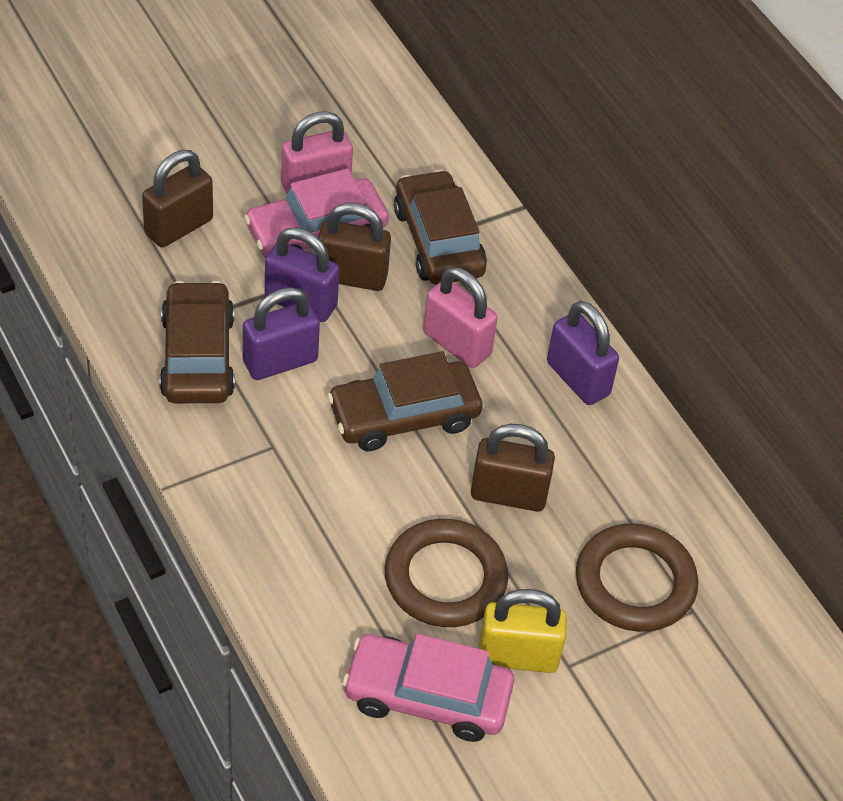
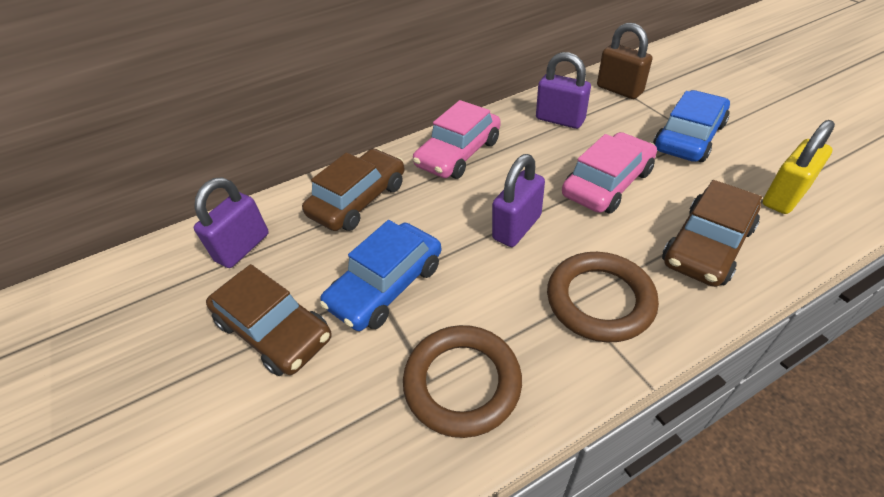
blue car: 0 -> 2
brown padlock: 3 -> 1
pink padlock: 2 -> 0

